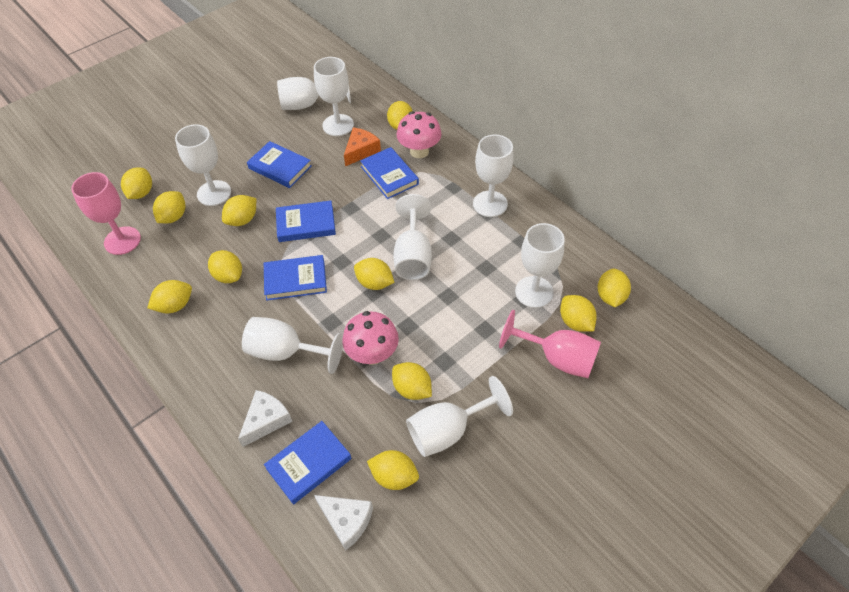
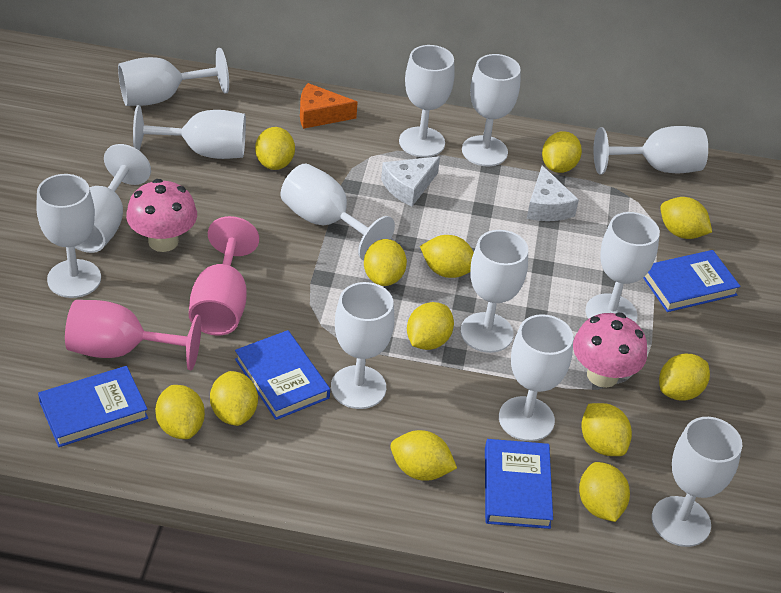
blue book: 5 -> 4
white goblet: 8 -> 13
yellow lemon: 11 -> 12

